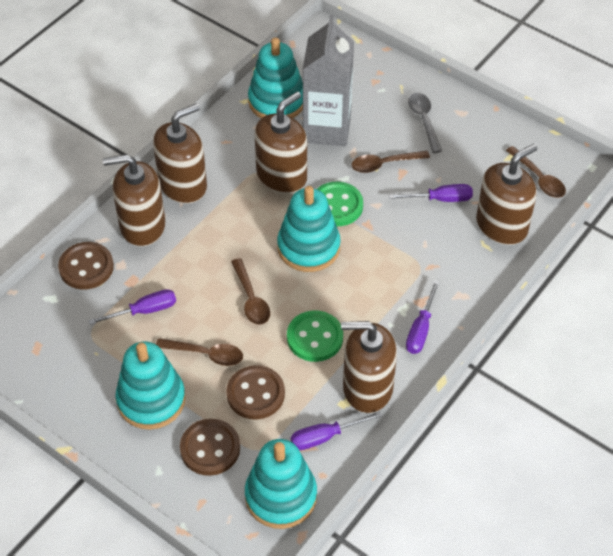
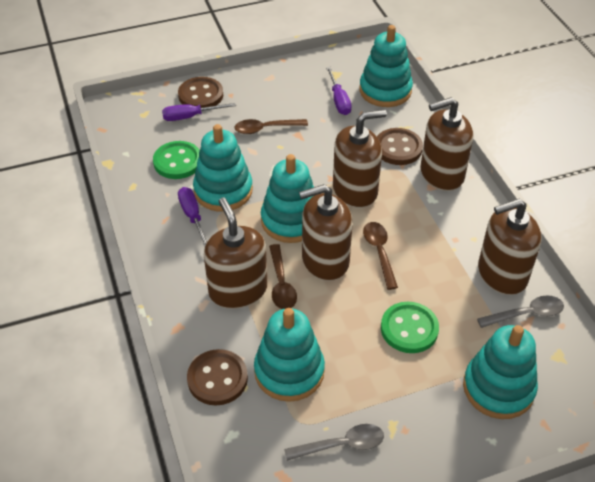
brown spoon: 4 -> 3
grey carton: 1 -> 0
grey spoon: 1 -> 2
purple screwdriver: 4 -> 3
turquoise stacking toy: 4 -> 5

